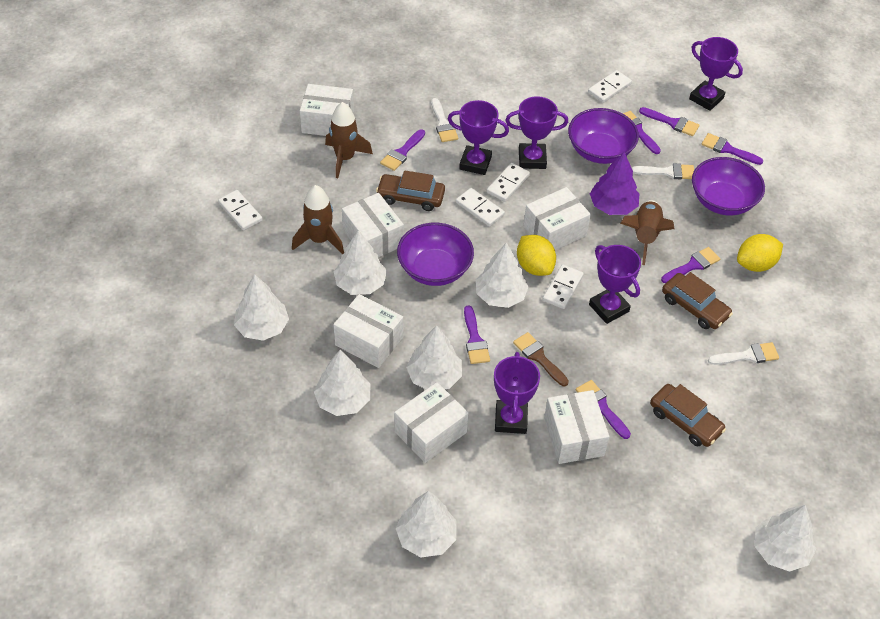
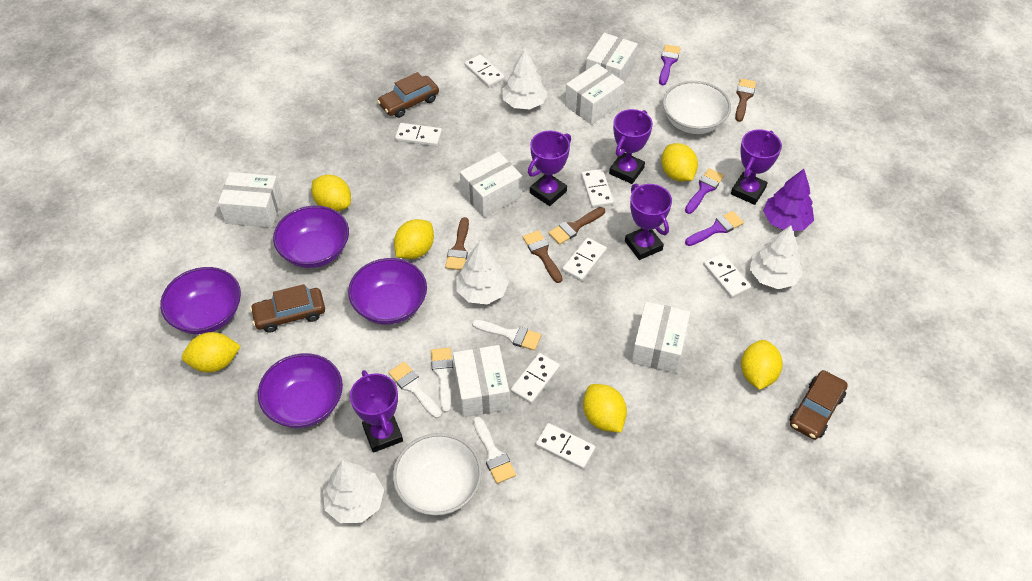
brown brush: 1 -> 4
brown rocket: 3 -> 0
purple bowl: 3 -> 4
purple brush: 7 -> 3
white bowl: 0 -> 2
white brush: 3 -> 4
white domino: 5 -> 7
white tree: 7 -> 4
yellow lemon: 2 -> 6

